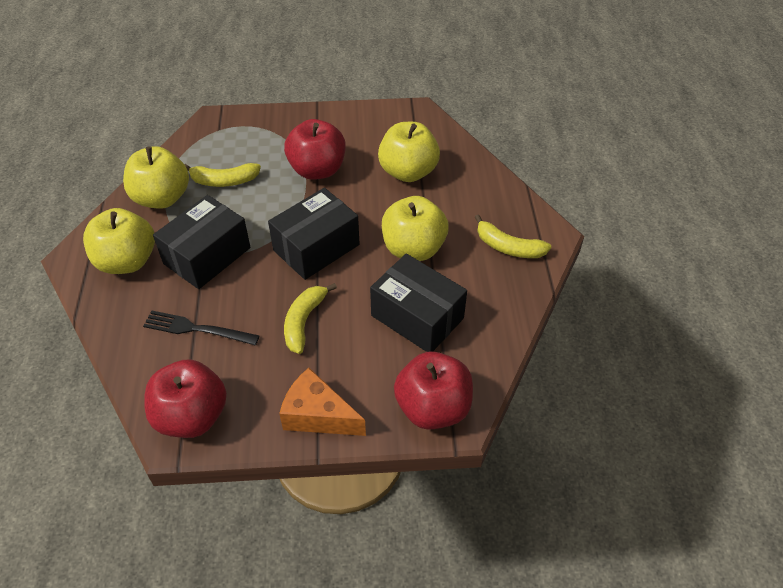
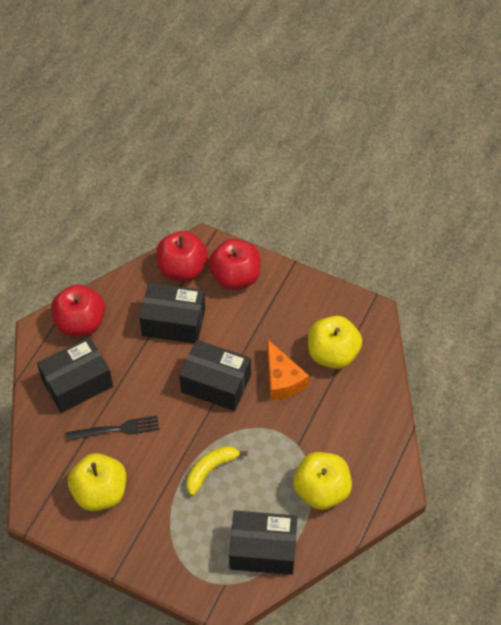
black box: 3 -> 4
yellow apple: 4 -> 3
yellow banana: 3 -> 1

